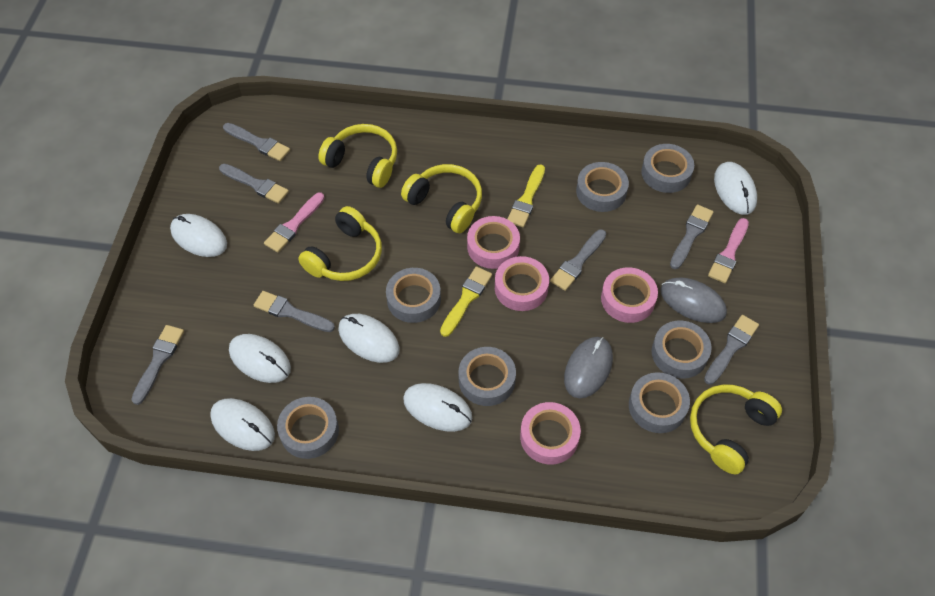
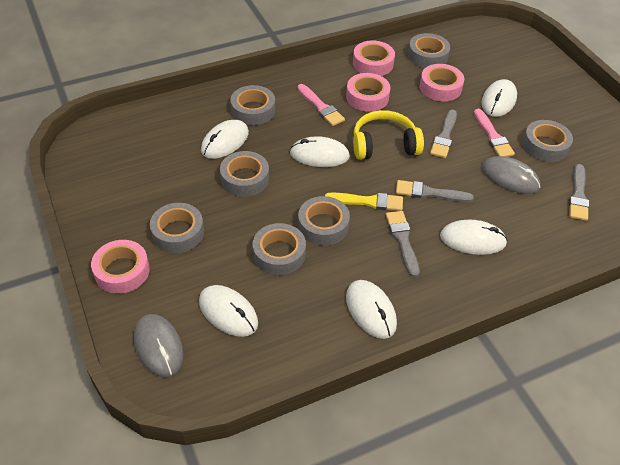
grey brush: 7 -> 4
yellow brush: 2 -> 1
yellow headphones: 4 -> 1

